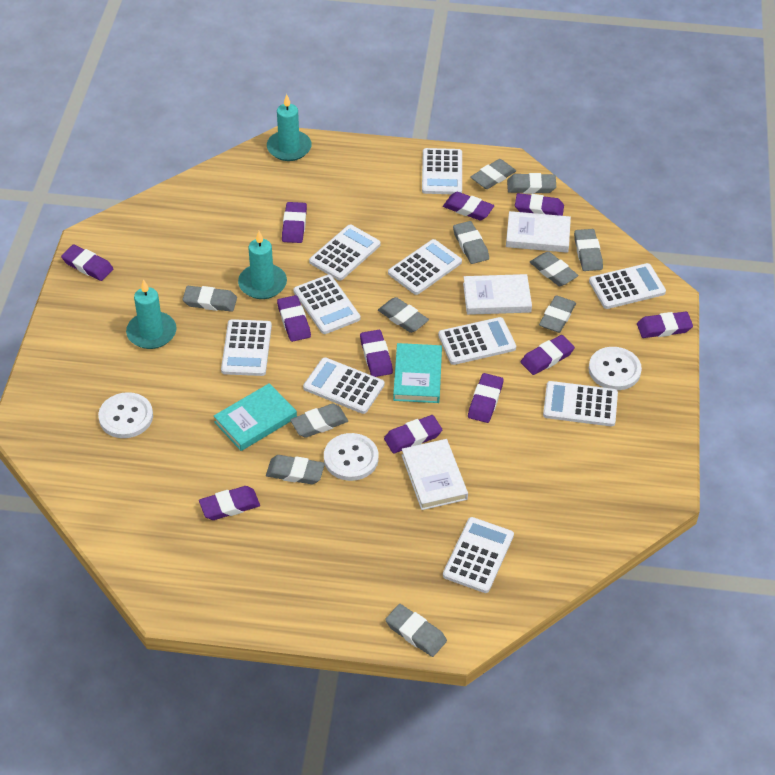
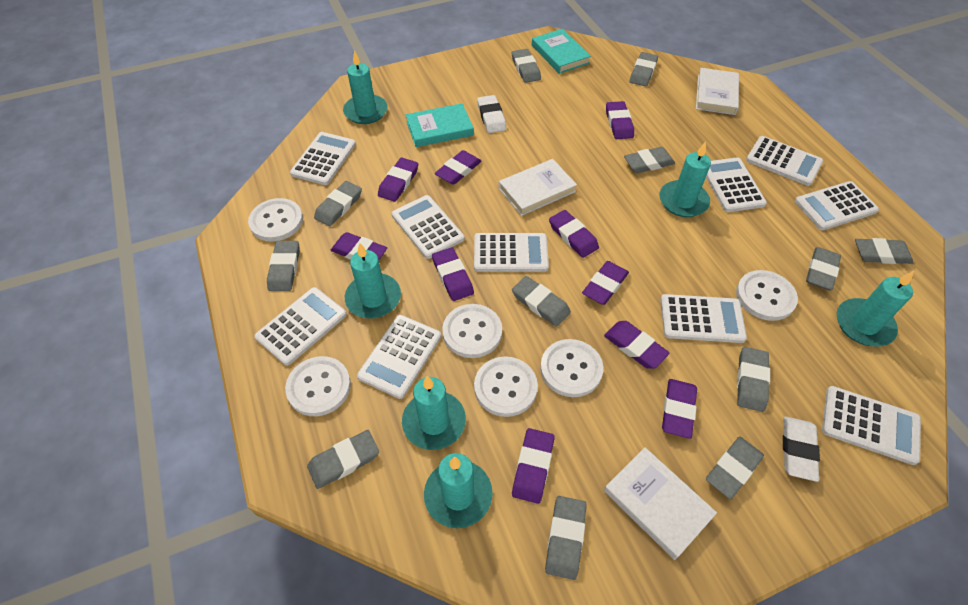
grey eraser: 11 -> 12
purple eraser: 11 -> 10
turquoise candle: 3 -> 6
white button: 3 -> 6
white eraser: 0 -> 2

